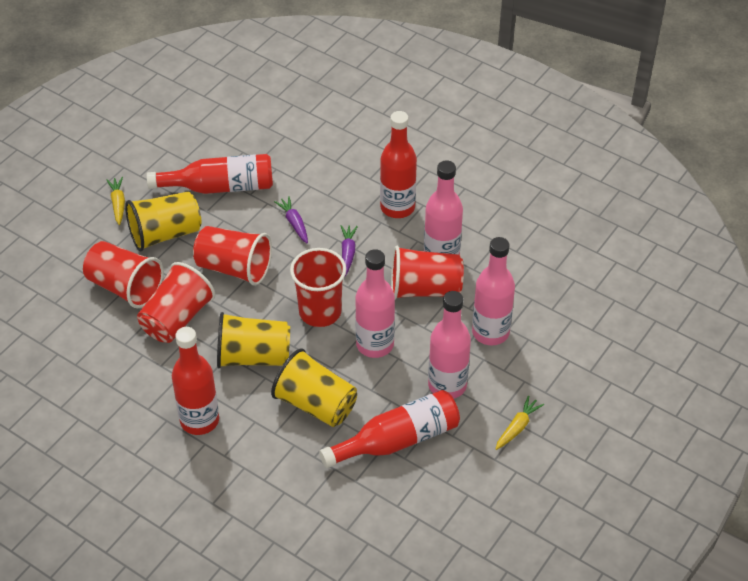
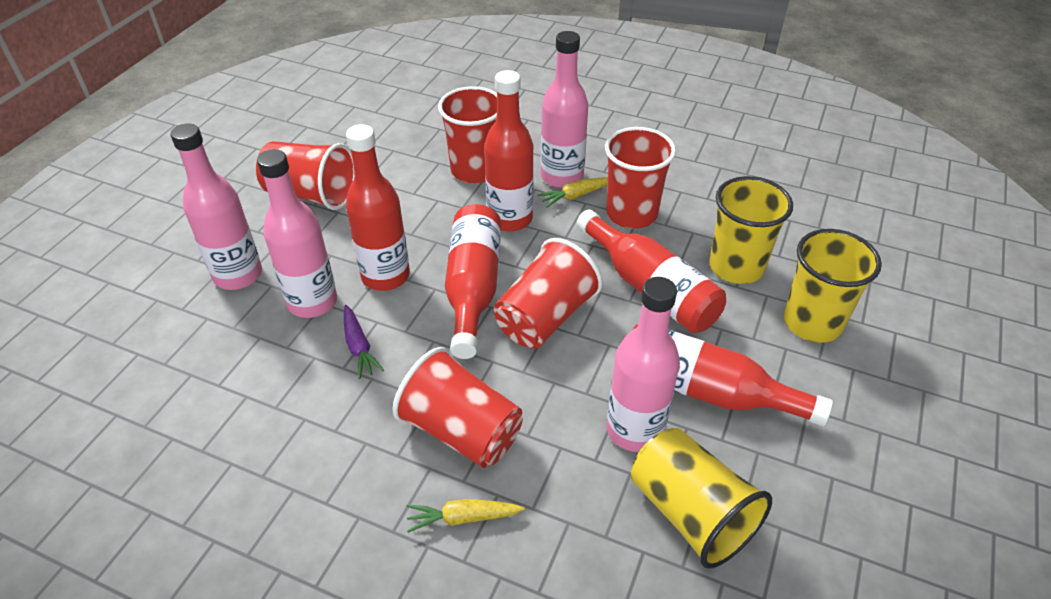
purple carrot: 2 -> 1
red bottle: 4 -> 5

